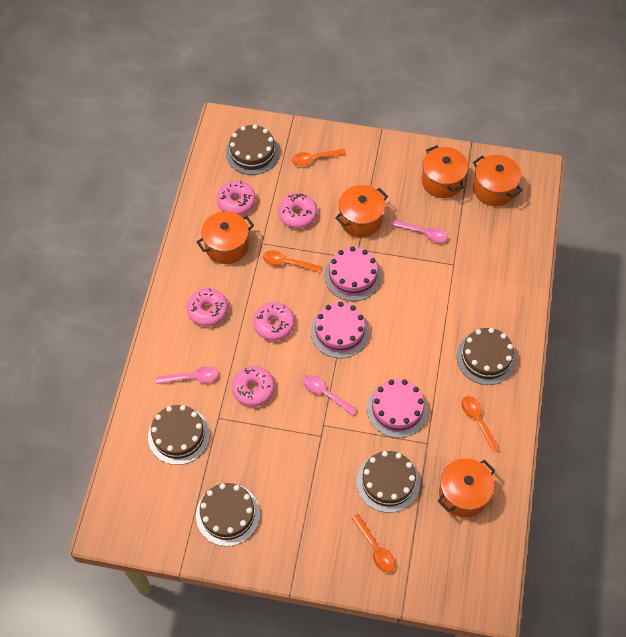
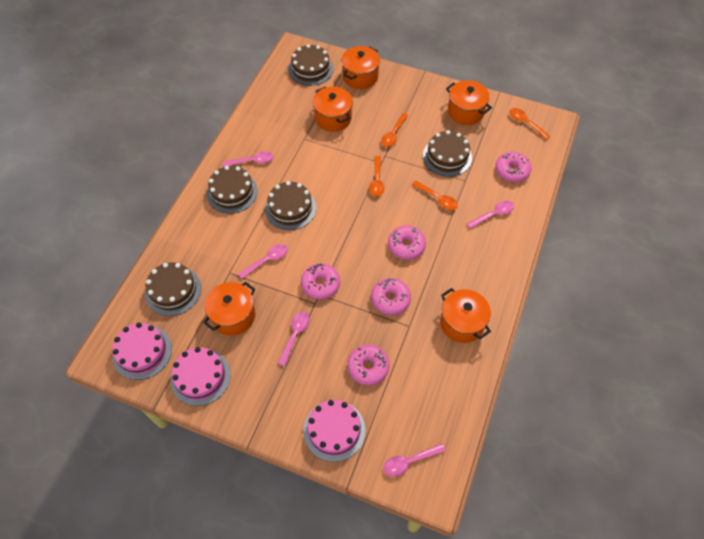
pink spoon: 3 -> 5

